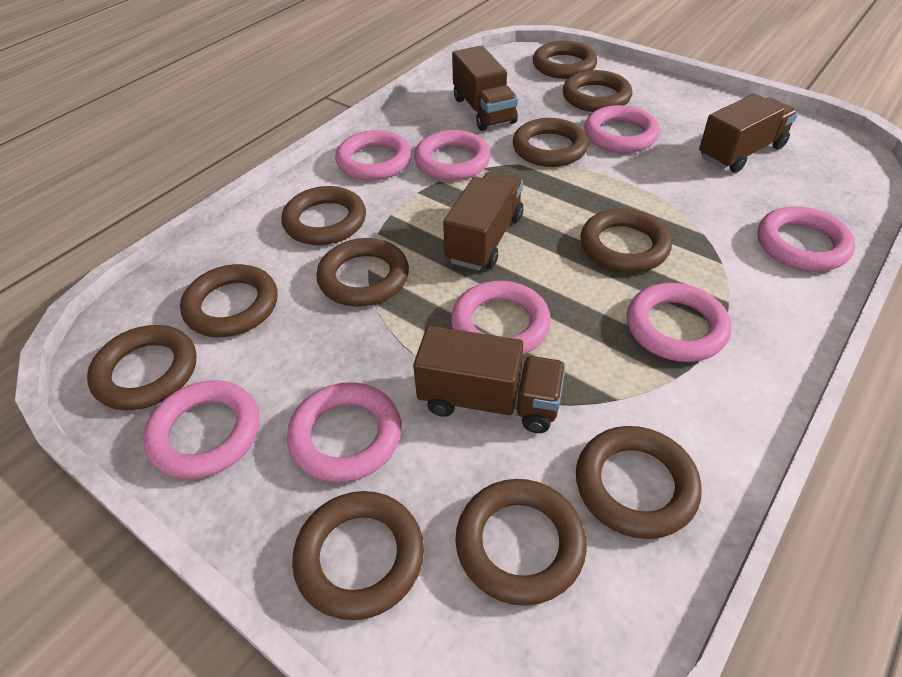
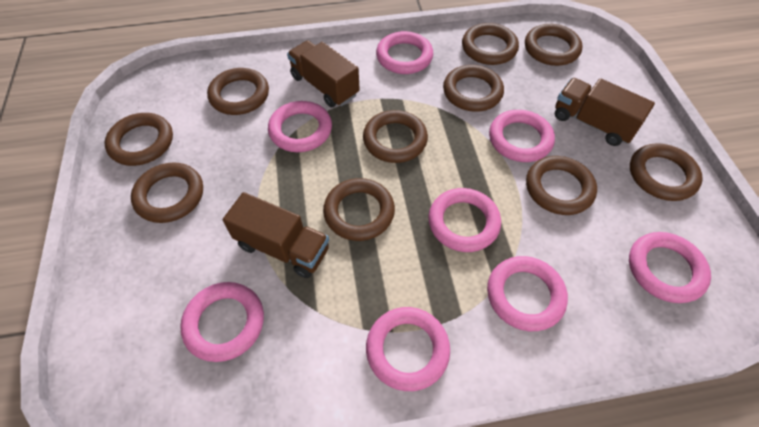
brown ring: 11 -> 10
brown truck: 4 -> 3

